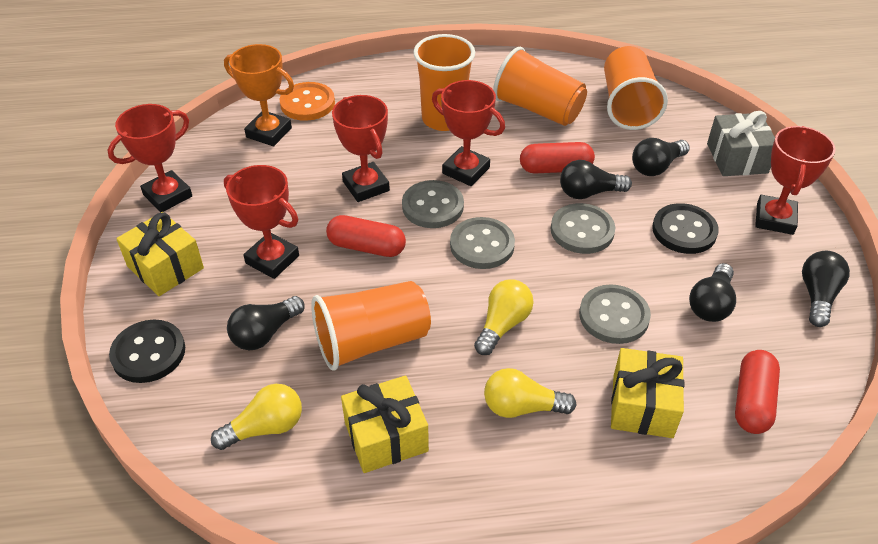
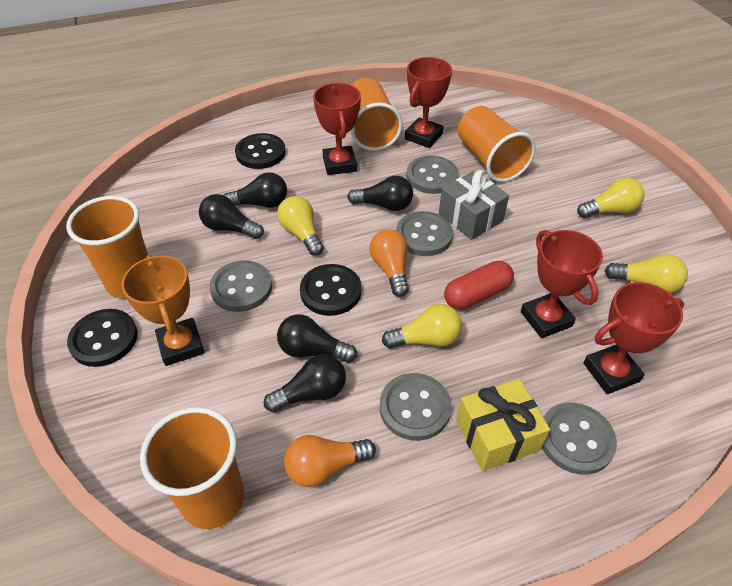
black button: 2 -> 3
grey button: 4 -> 5
orange button: 1 -> 0
orange light bulb: 0 -> 2
red capsule: 3 -> 1
red trophy: 5 -> 4
yellow gift: 3 -> 1
yellow light bulb: 3 -> 4

